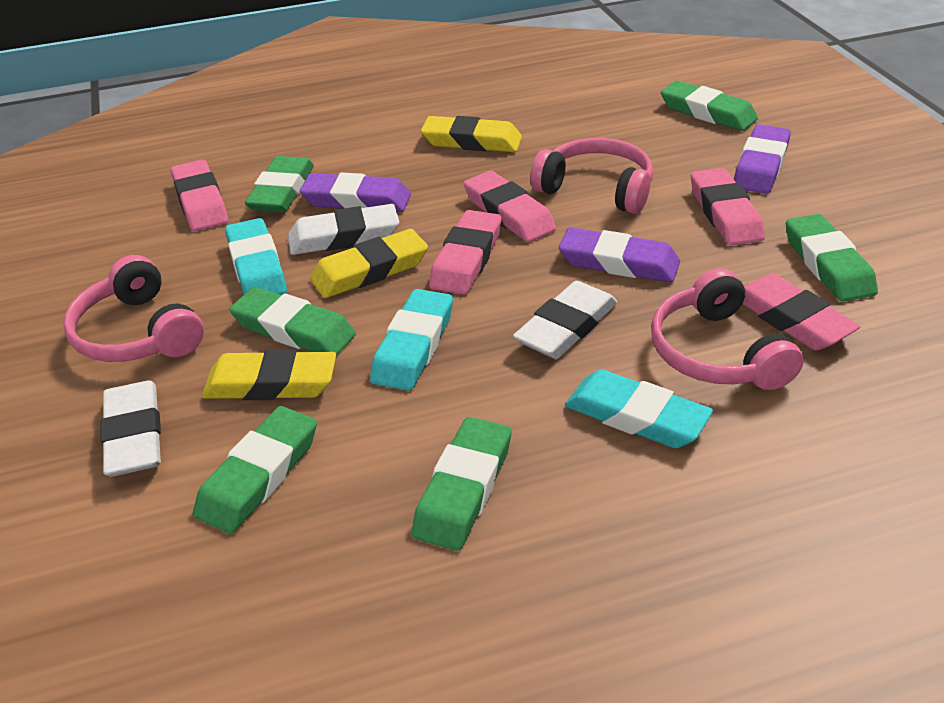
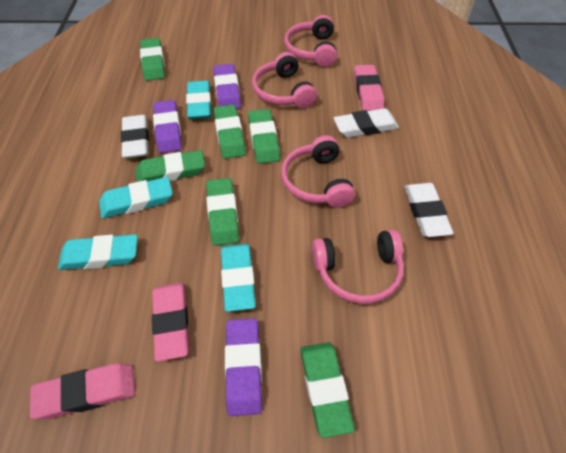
pink eraser: 5 -> 3
pink headphones: 3 -> 4
turquoise eraser: 3 -> 4
yellow eraser: 3 -> 0

